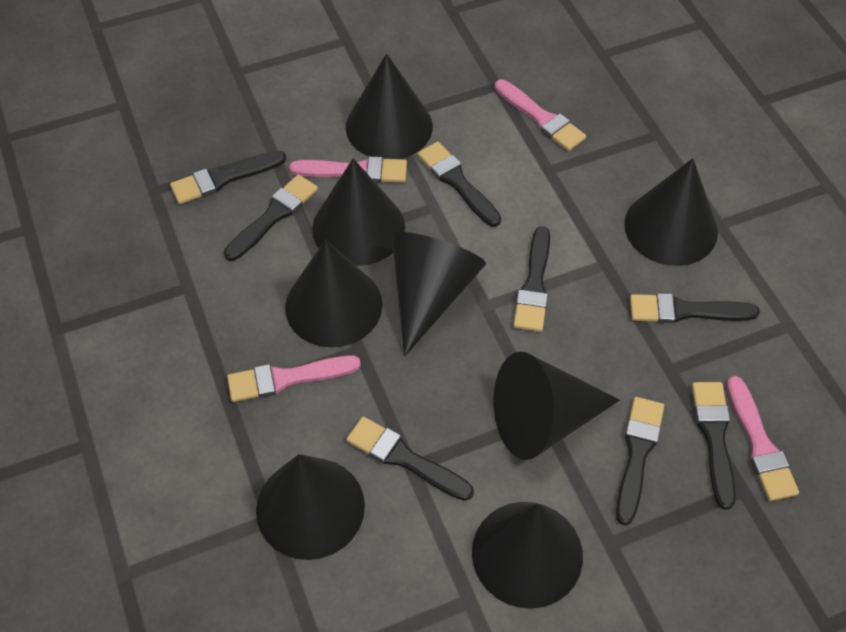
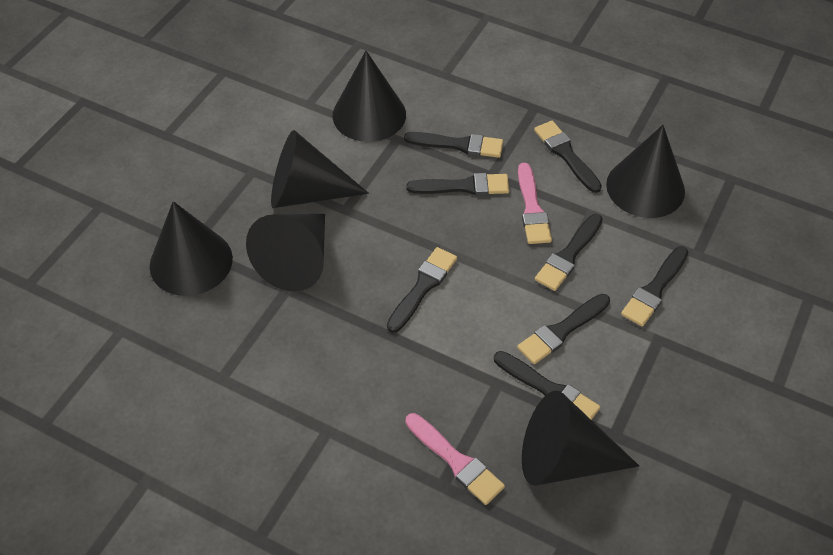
black cone: 8 -> 6
pink brush: 4 -> 2

